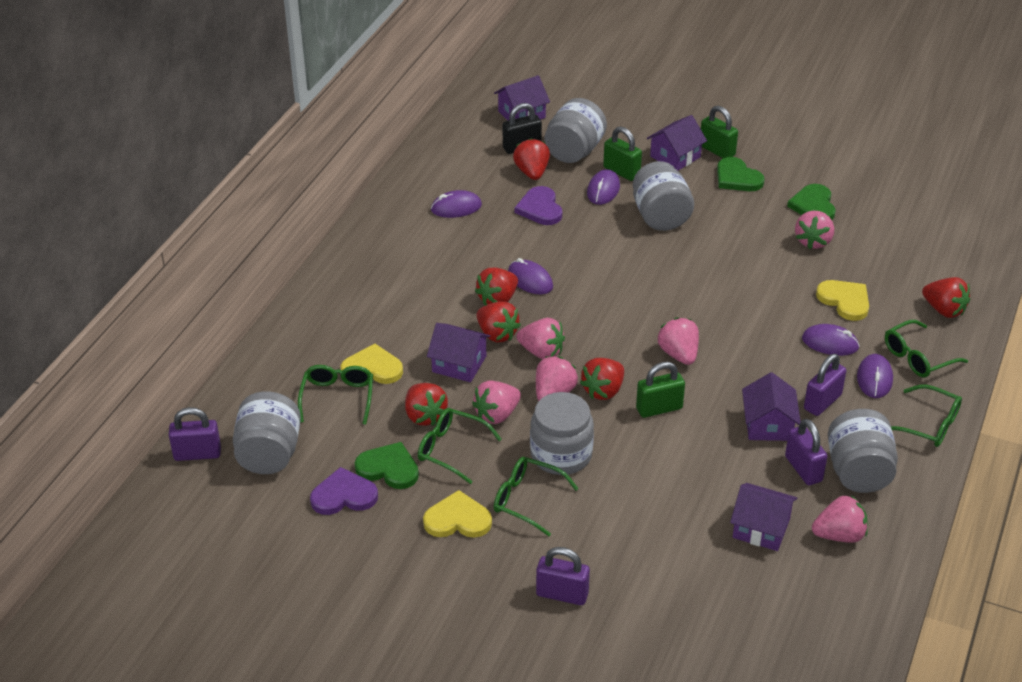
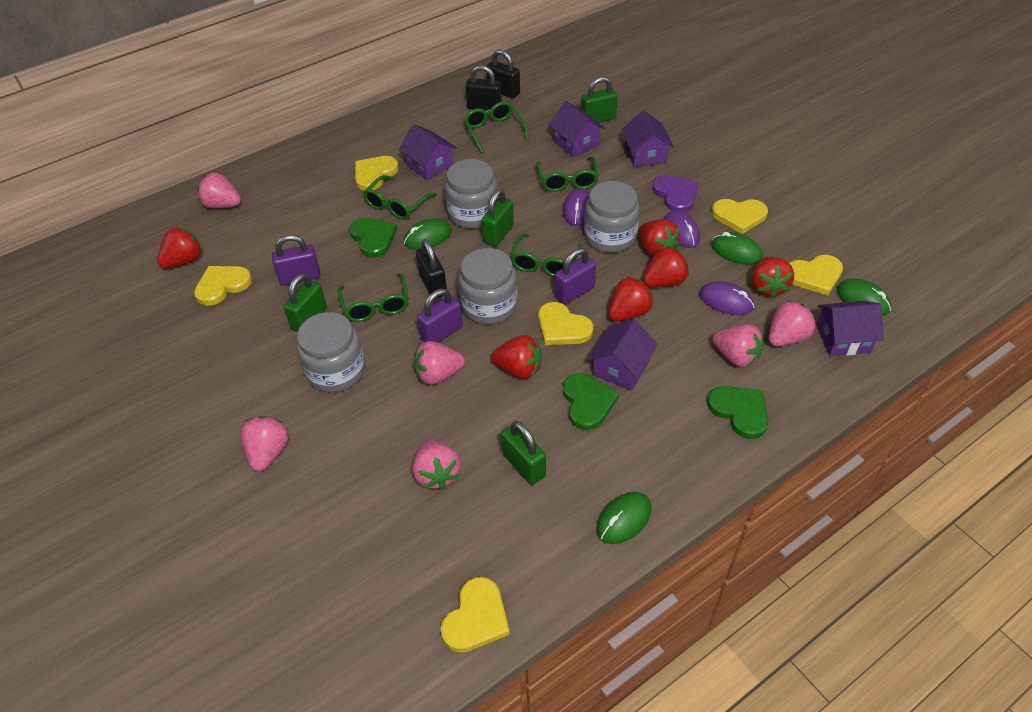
black padlock: 1 -> 3
green mouse: 0 -> 4
green padlock: 3 -> 4
grey jar: 5 -> 4
purple heart: 2 -> 1
purple mouse: 5 -> 3
purple padlock: 4 -> 3
yellow heart: 3 -> 6

